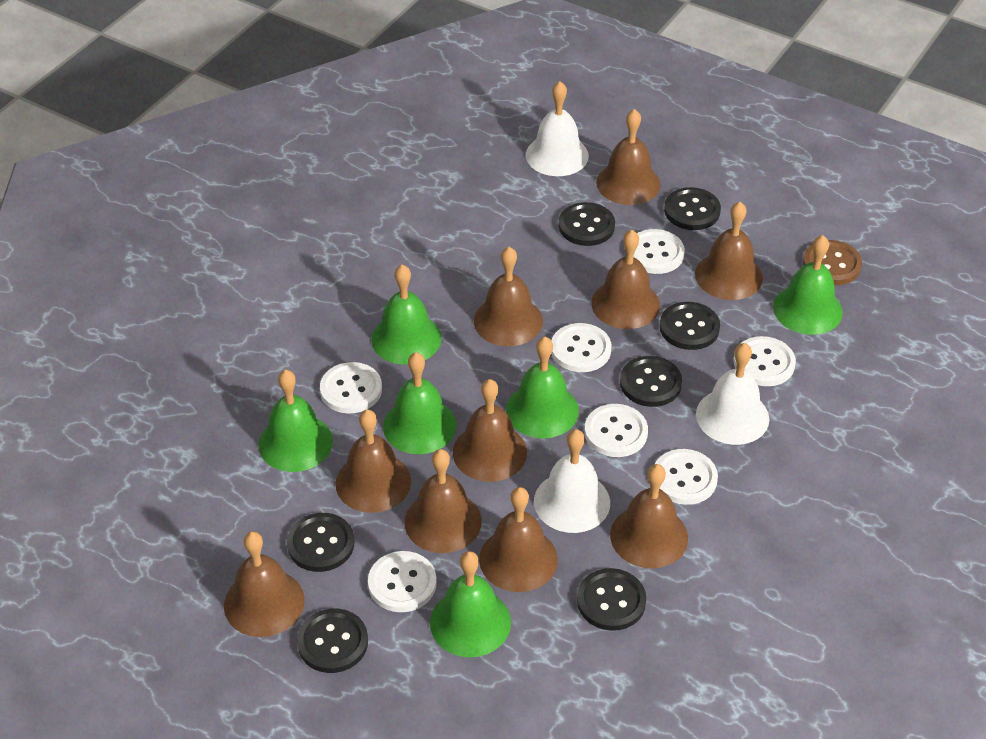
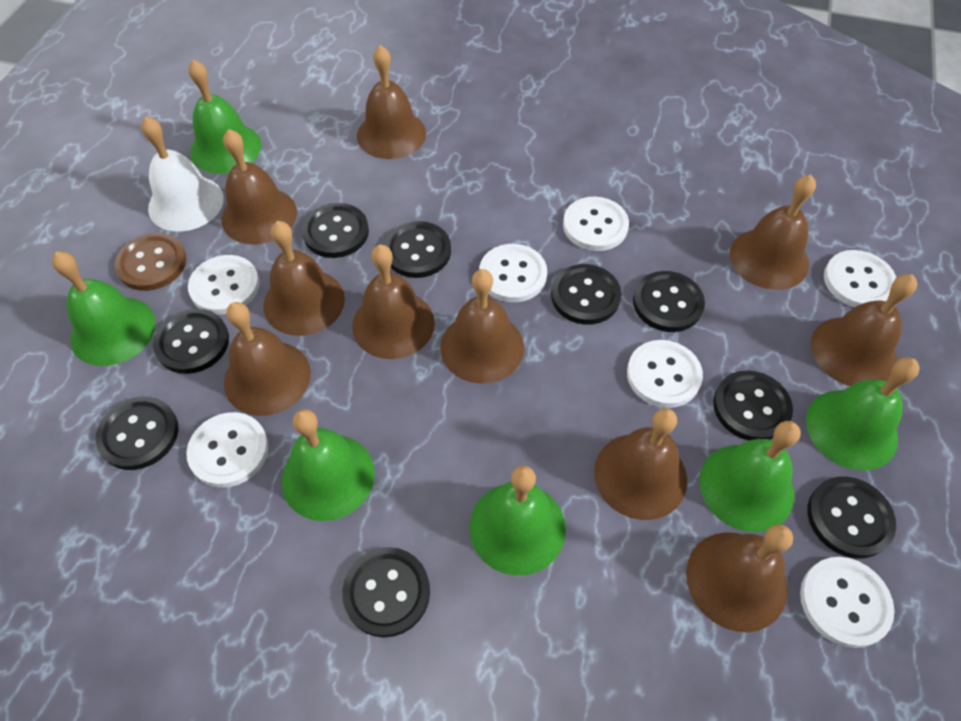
black button: 7 -> 9
white bell: 3 -> 1

